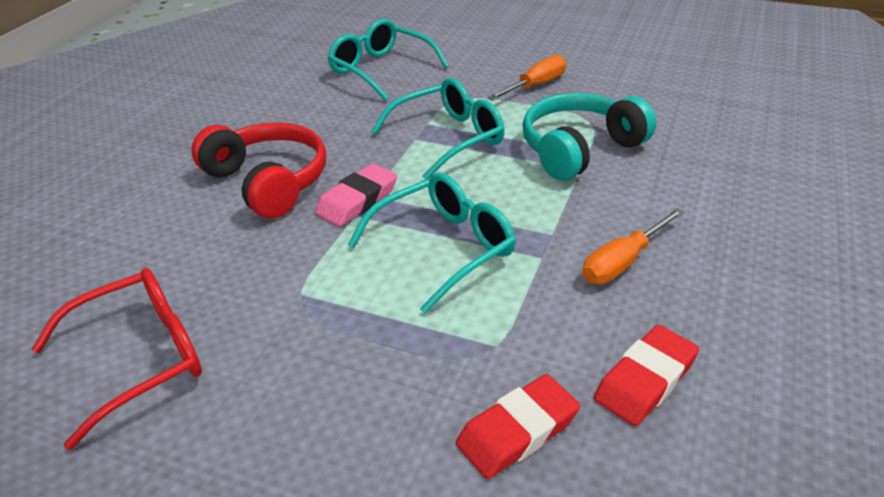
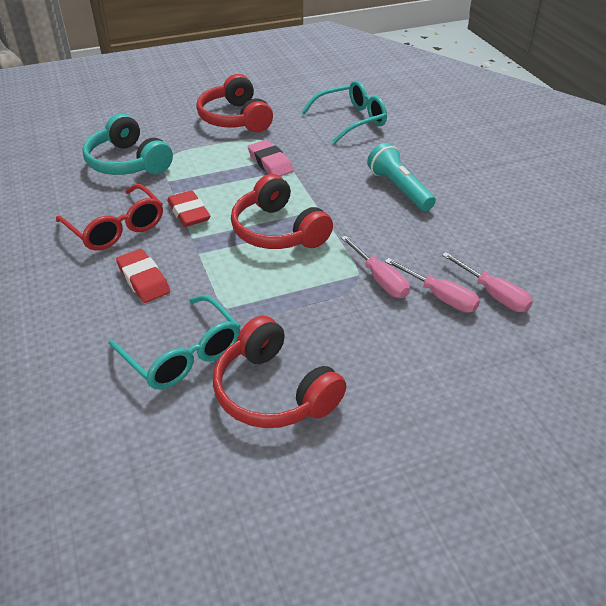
orange screwdriver: 2 -> 0
pink screwdriver: 0 -> 3
red headphones: 1 -> 3
turquoise flashlight: 0 -> 1
turquoise glasses: 3 -> 2

